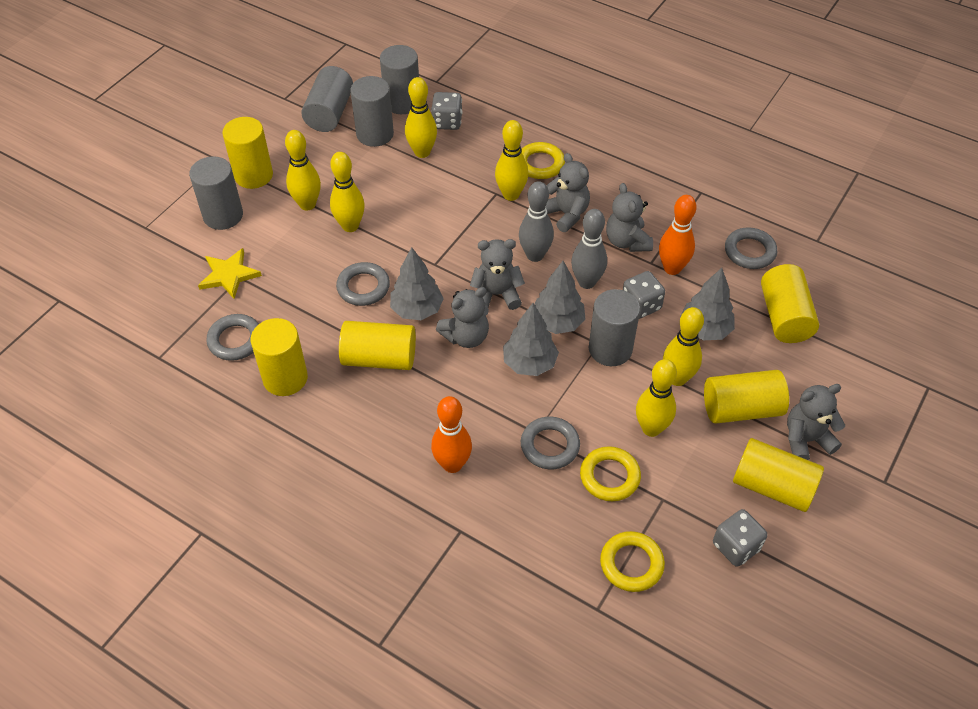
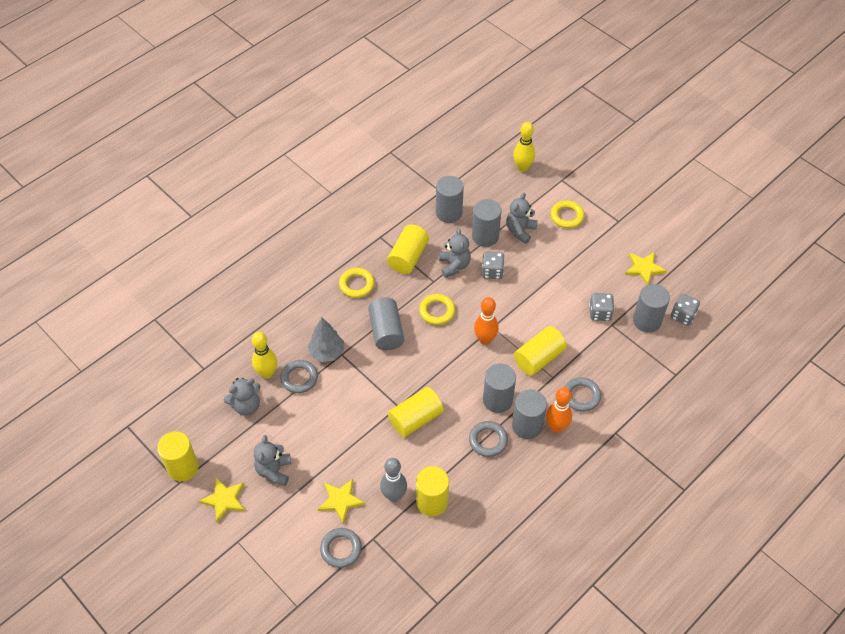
grey bowling pin: 2 -> 1
grey cylinder: 5 -> 6
grey teddy bear: 5 -> 4
grey tree: 4 -> 1
yellow bowling pin: 6 -> 2
yellow cylinder: 6 -> 5
yellow star: 1 -> 3

